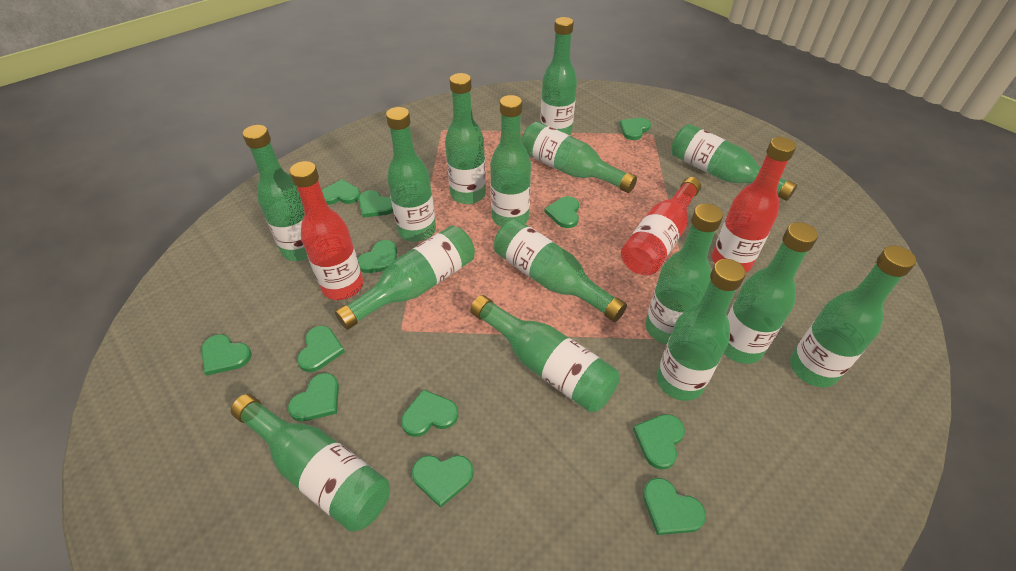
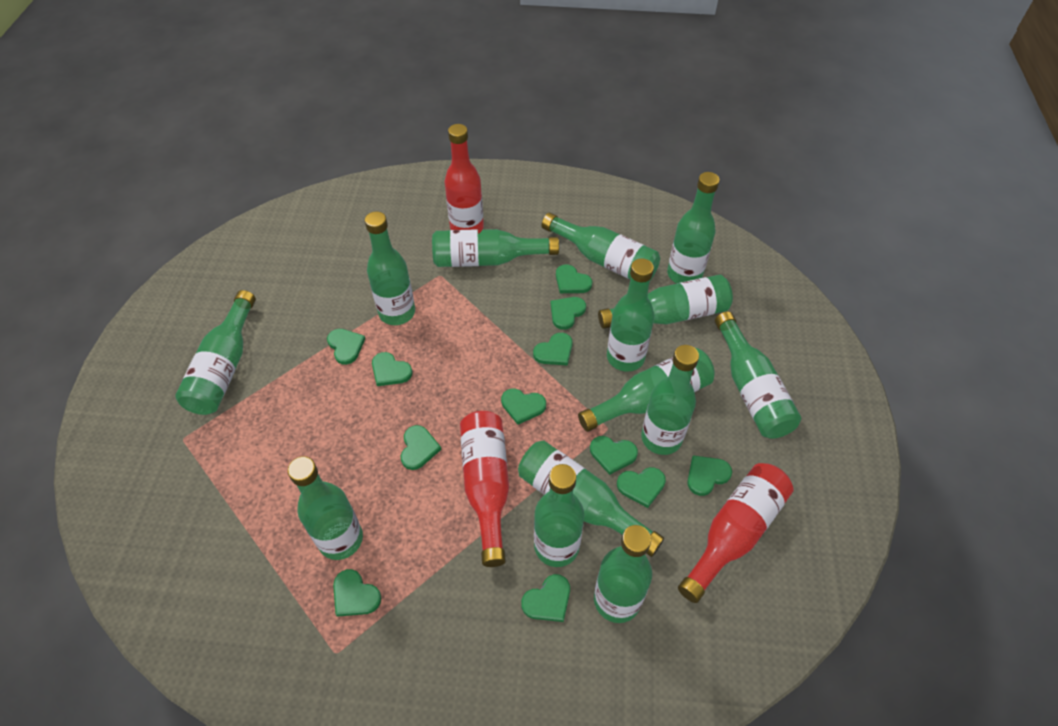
green bottle: 15 -> 14

